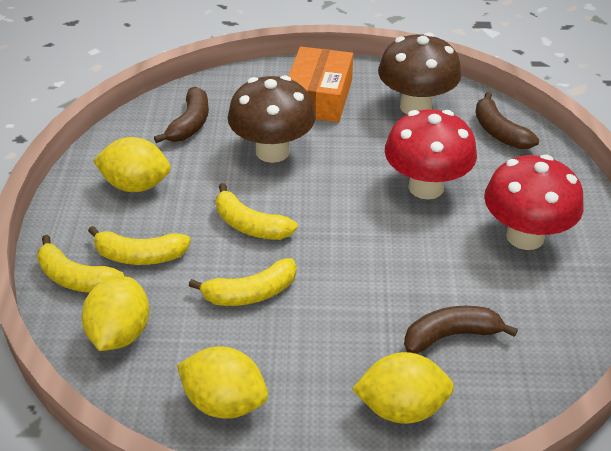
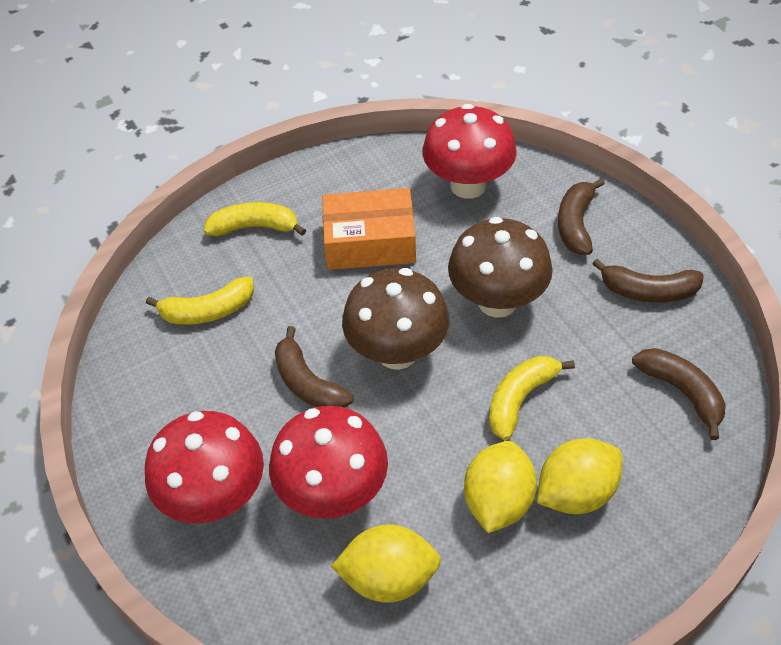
brown banana: 3 -> 4
red mushroom: 2 -> 3
yellow banana: 4 -> 3
yellow lemon: 4 -> 3

